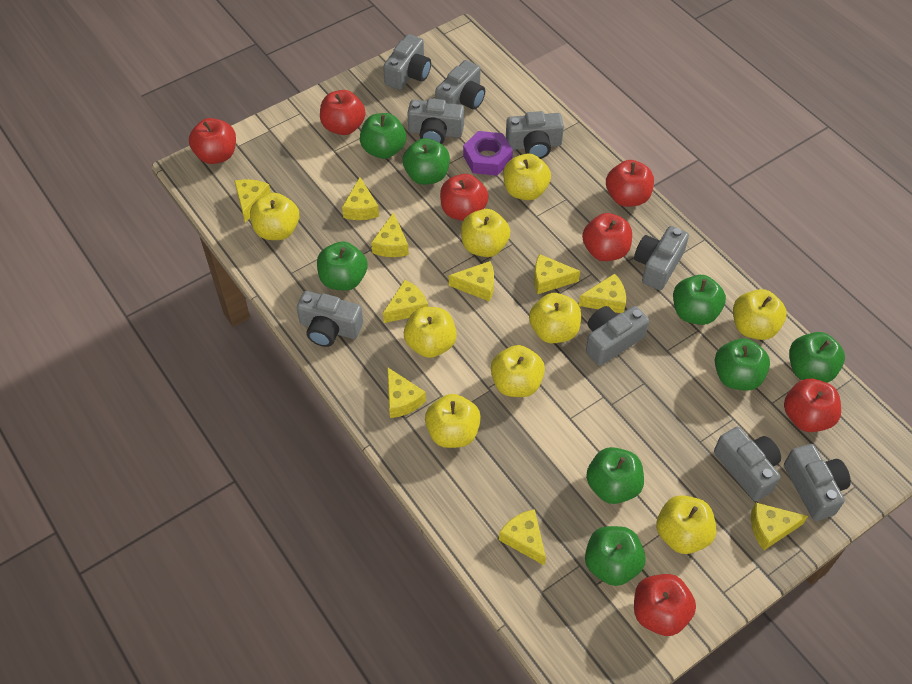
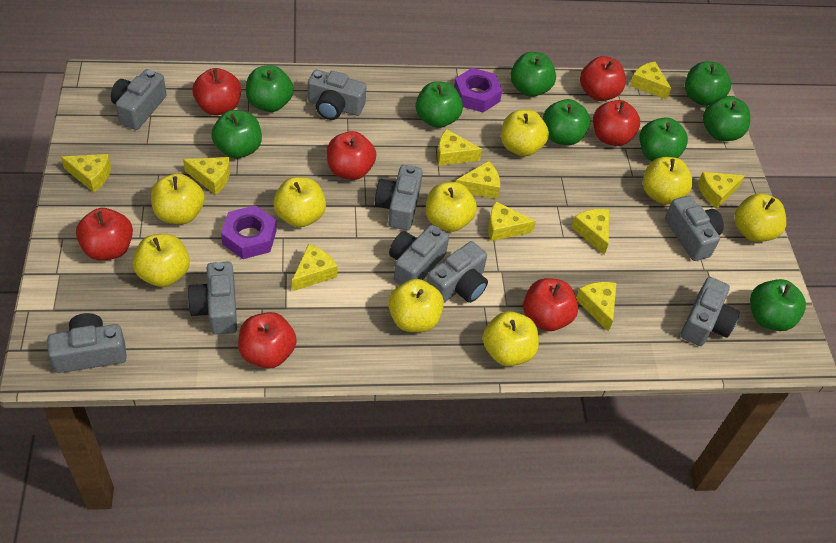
green apple: 8 -> 9
purple nut: 1 -> 2

